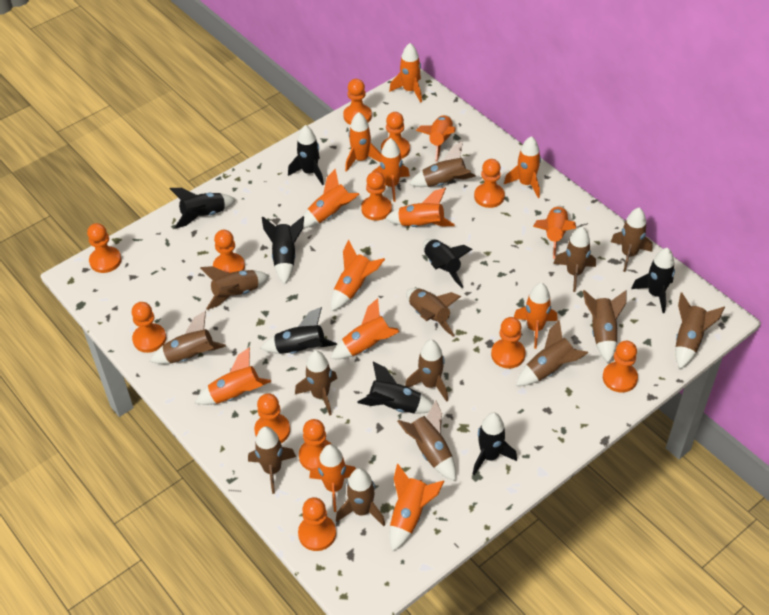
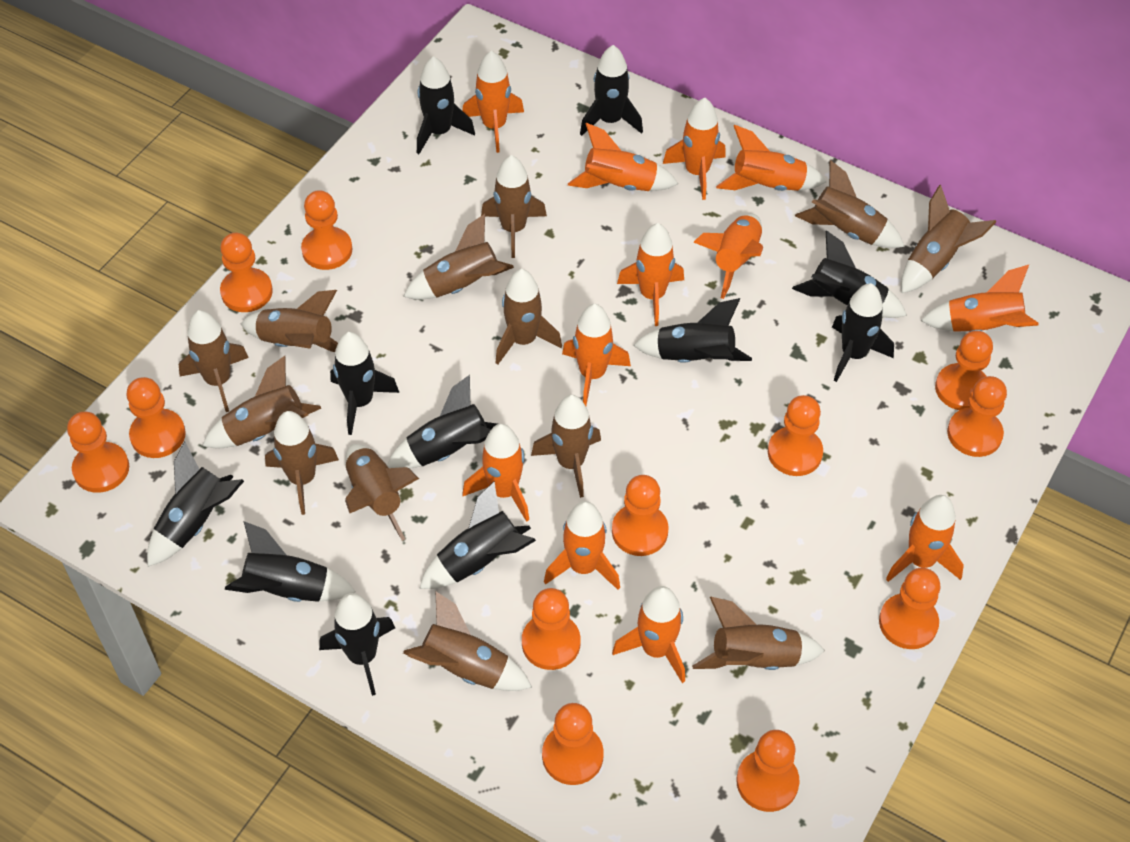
black rocket: 8 -> 11
brown rocket: 14 -> 13
orange rocket: 14 -> 12

